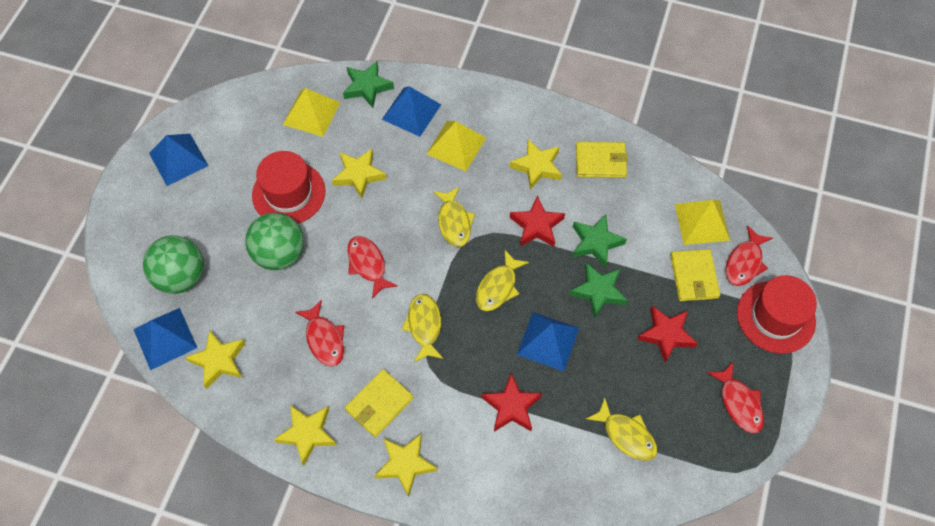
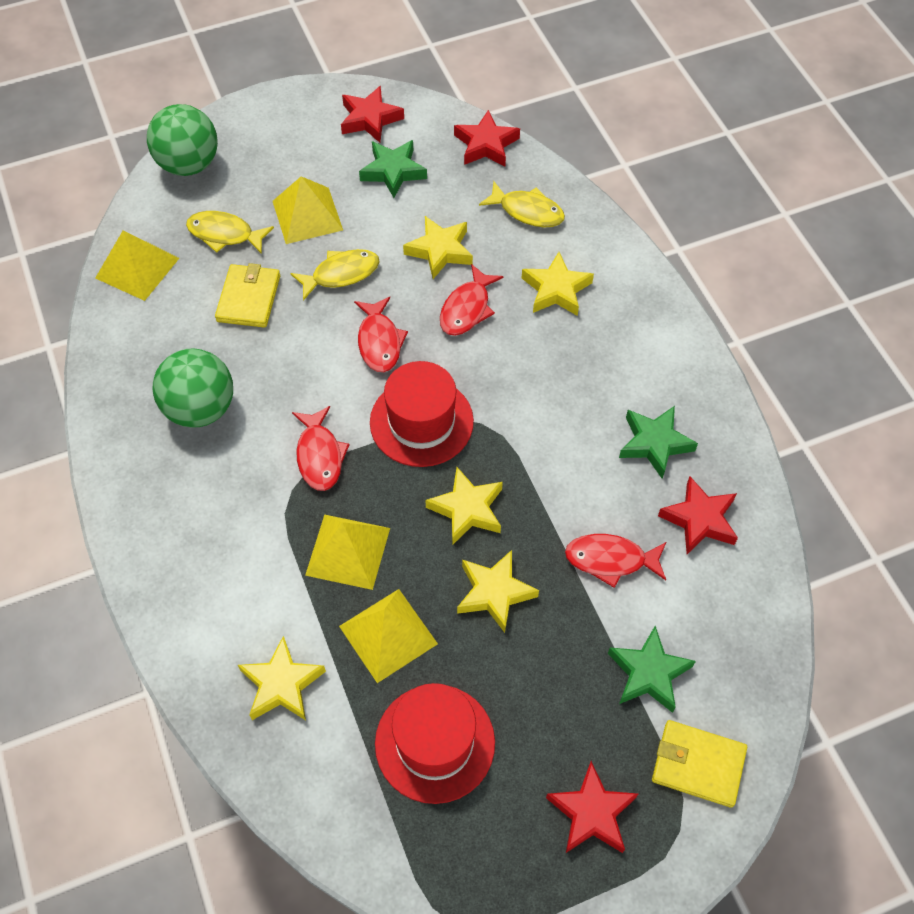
blue pyramid: 4 -> 0
red star: 3 -> 4
yellow fish: 4 -> 3
yellow pyramid: 3 -> 4
yellow wallet: 3 -> 2

